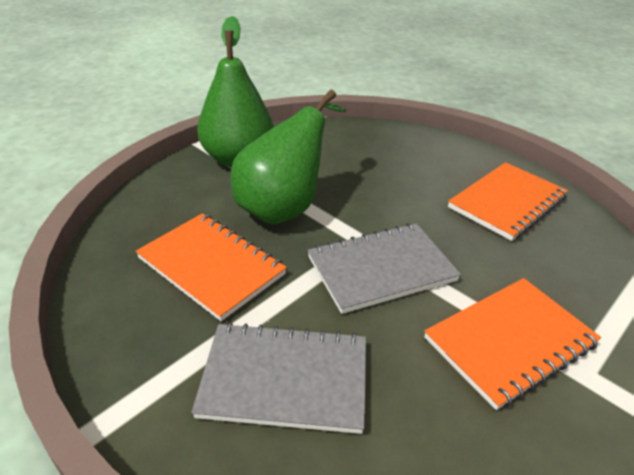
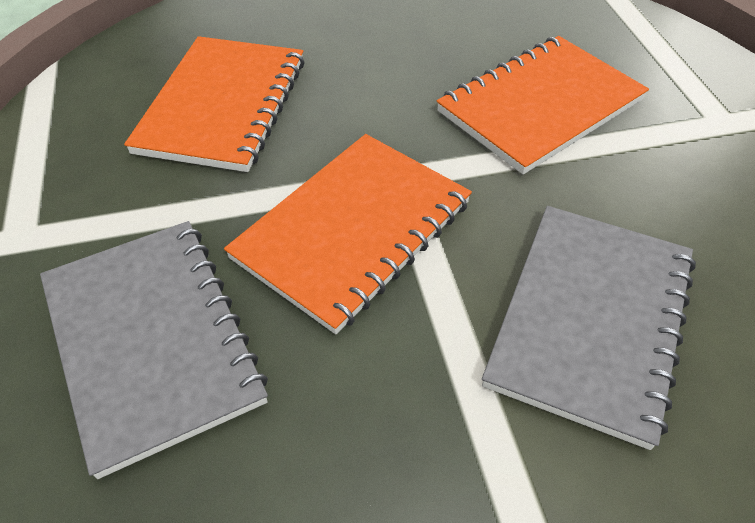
green pear: 2 -> 0

